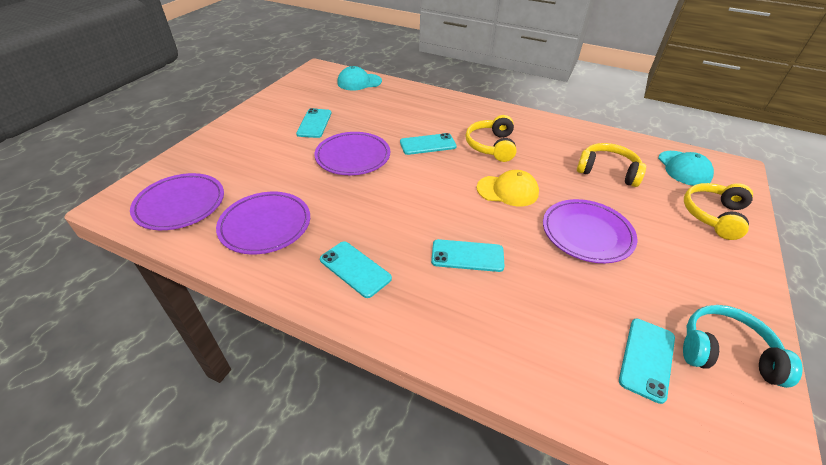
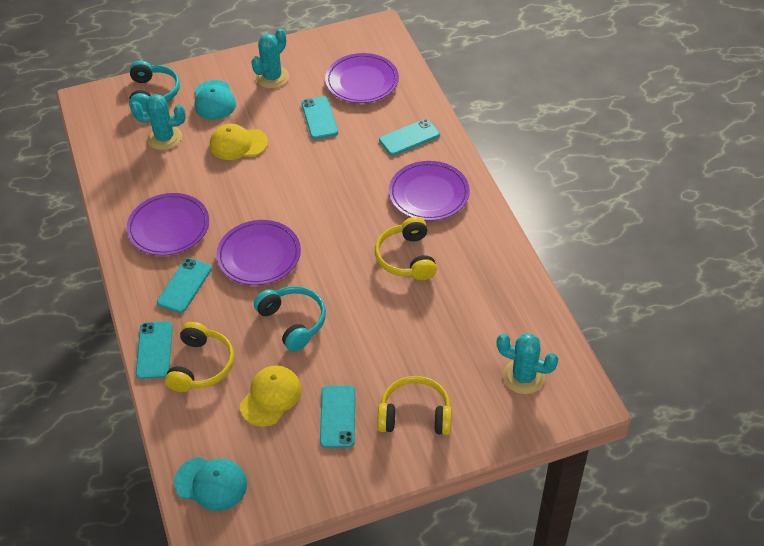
turquoise cactus: 0 -> 3
turquoise headphones: 1 -> 2
yellow cap: 1 -> 2

